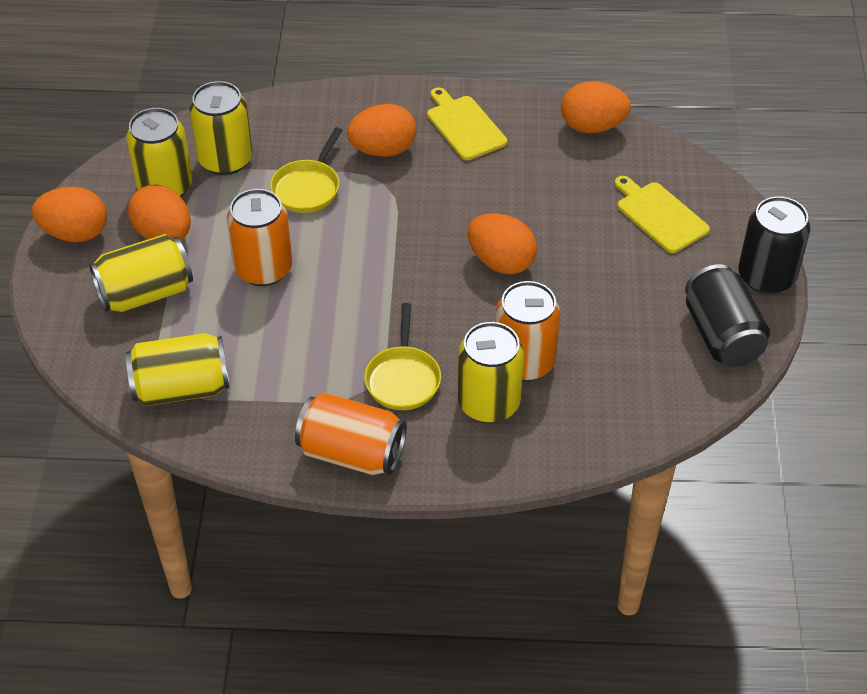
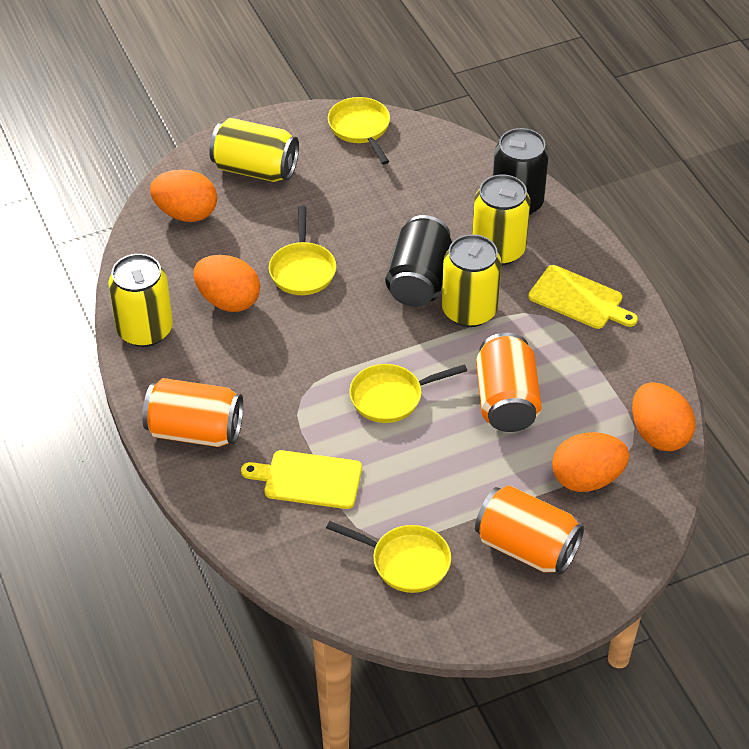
orange egg: 5 -> 4
yellow can: 5 -> 4
yellow pan: 2 -> 4

